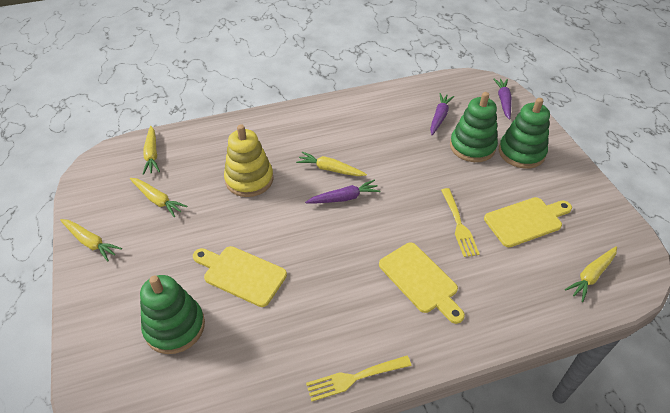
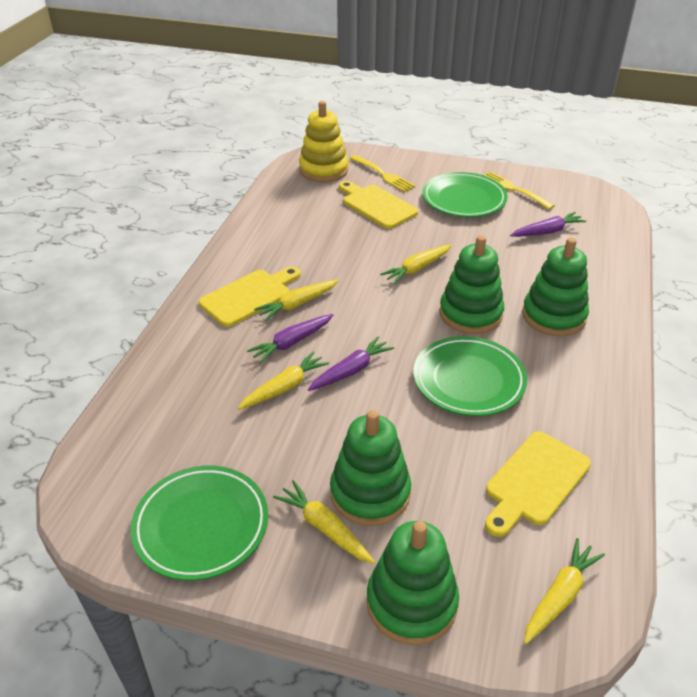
green plate: 0 -> 3
green stacking toy: 3 -> 4

